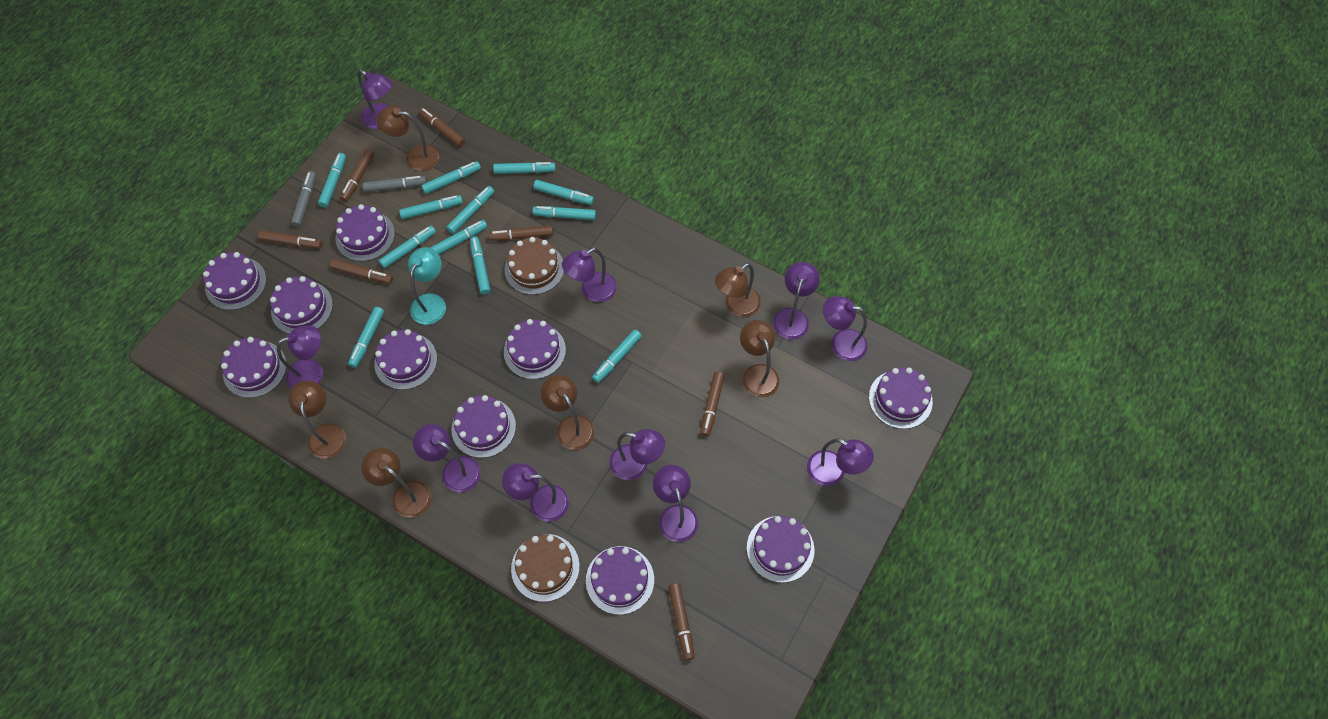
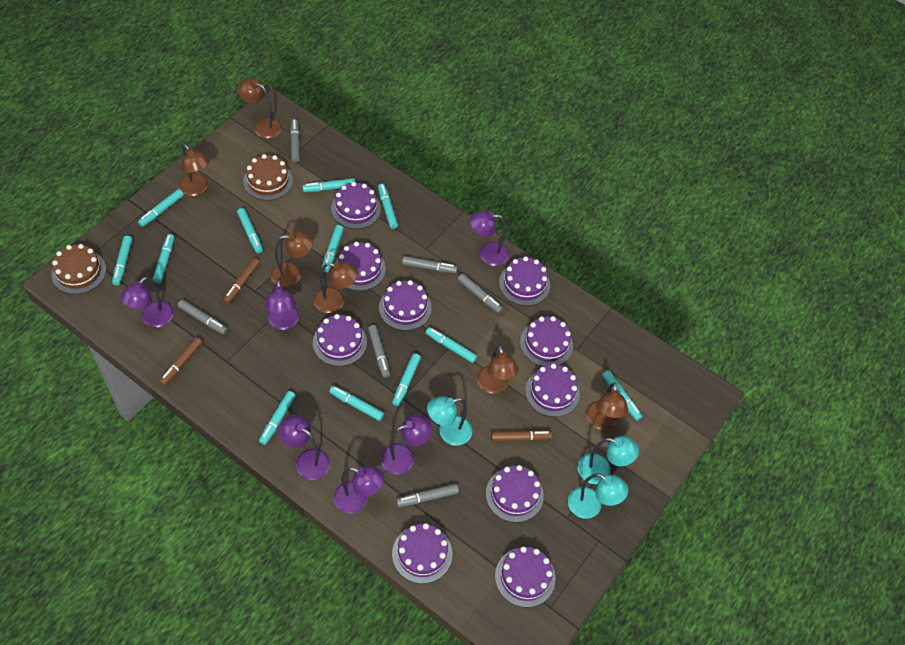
brown marker: 7 -> 3
grey marker: 2 -> 6
purple lamp: 10 -> 6
turquoise lamp: 1 -> 3

